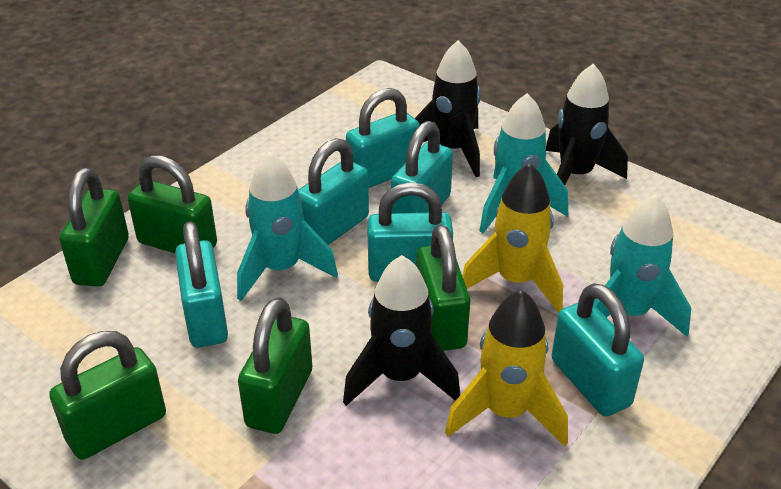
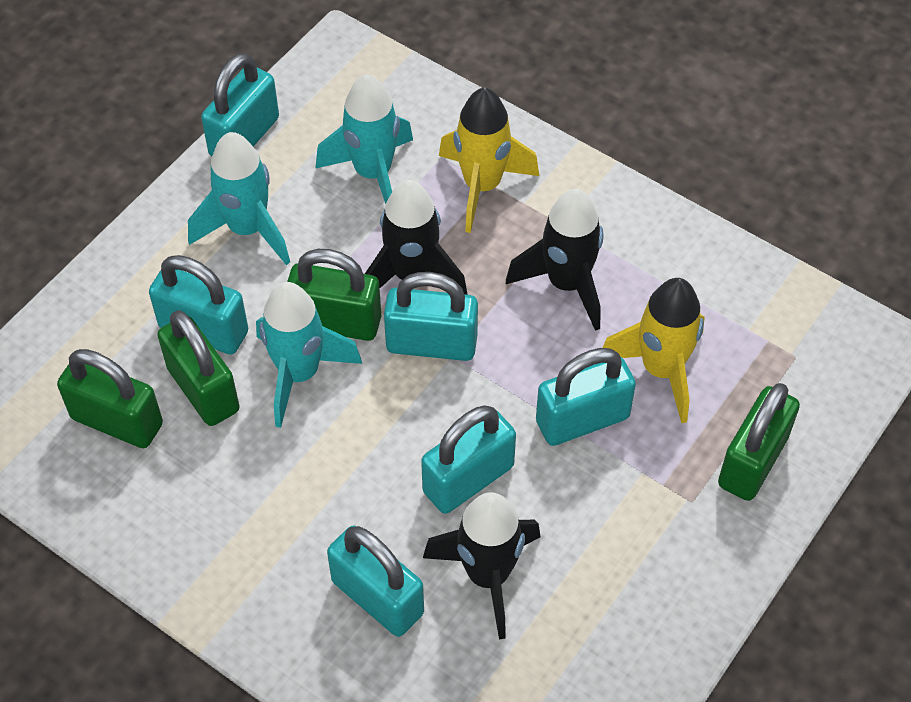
green padlock: 5 -> 4

